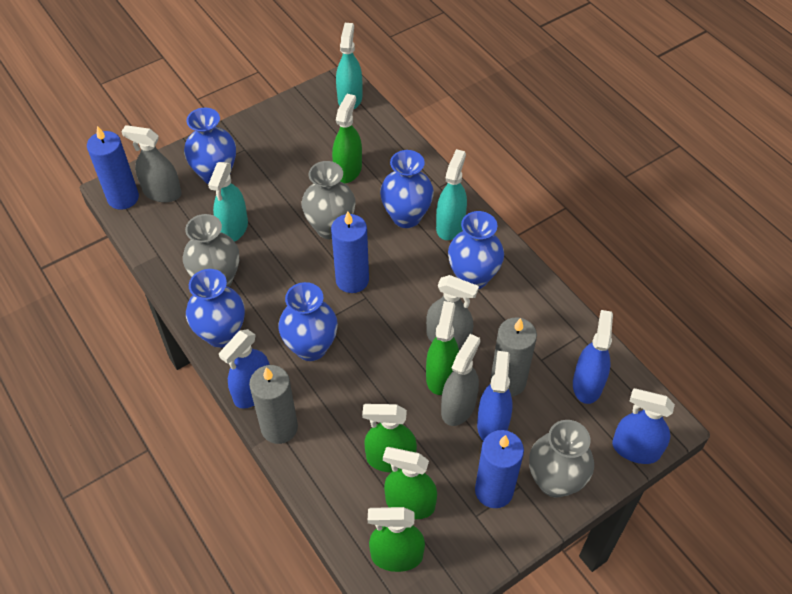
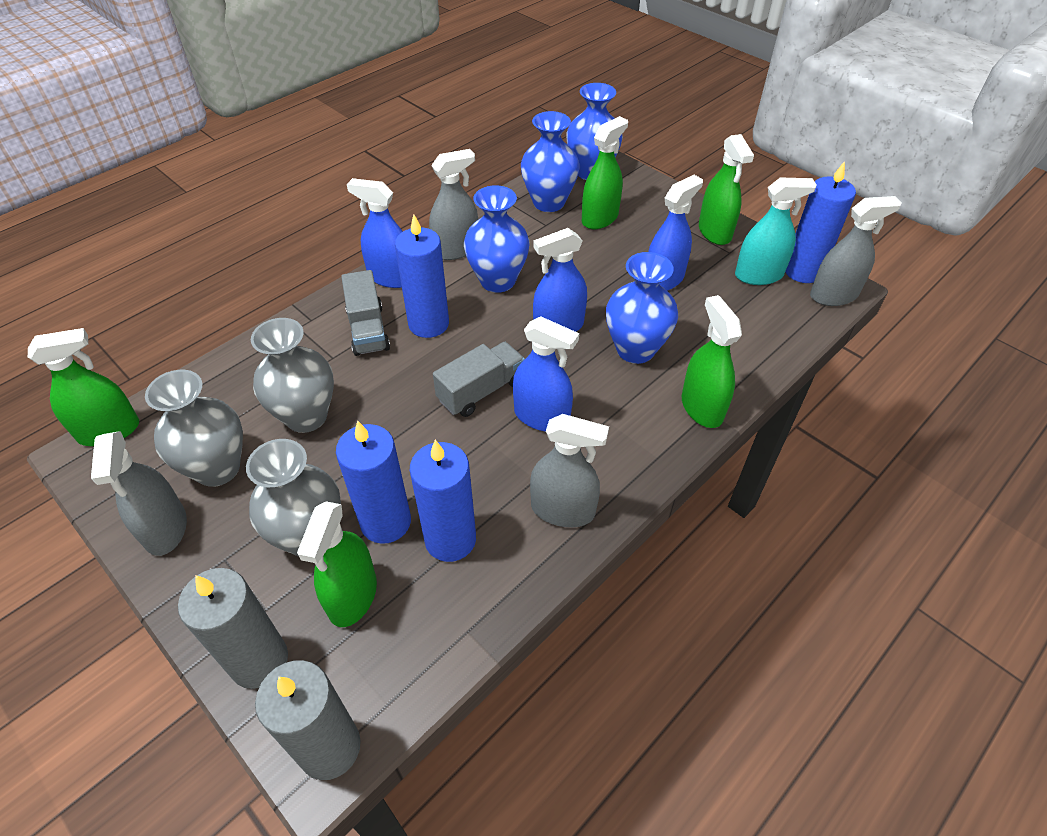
blue candle: 3 -> 4
blue vase: 5 -> 4
grey spray bottle: 3 -> 4
grey truck: 0 -> 2
turquoise spray bottle: 3 -> 1

